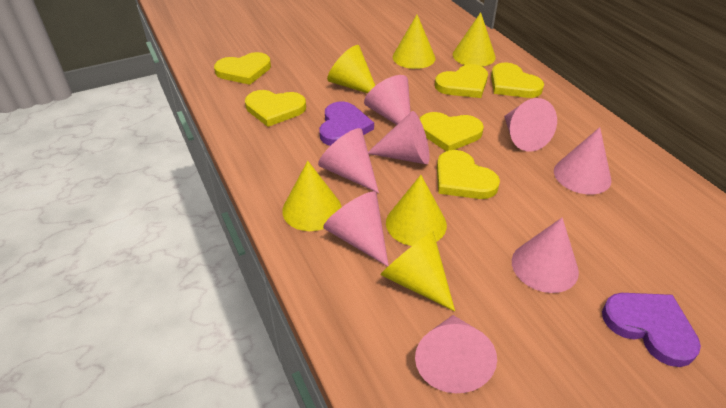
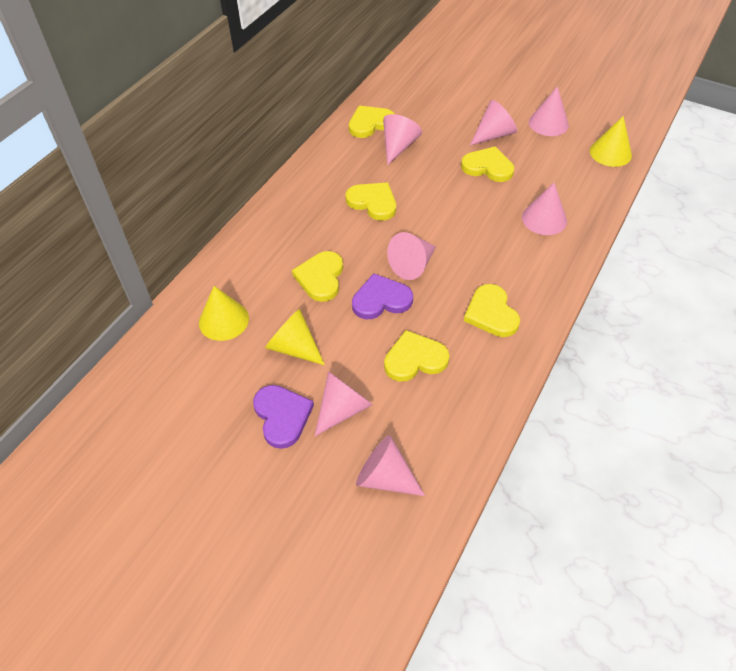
pink cone: 8 -> 7
yellow cone: 6 -> 3

